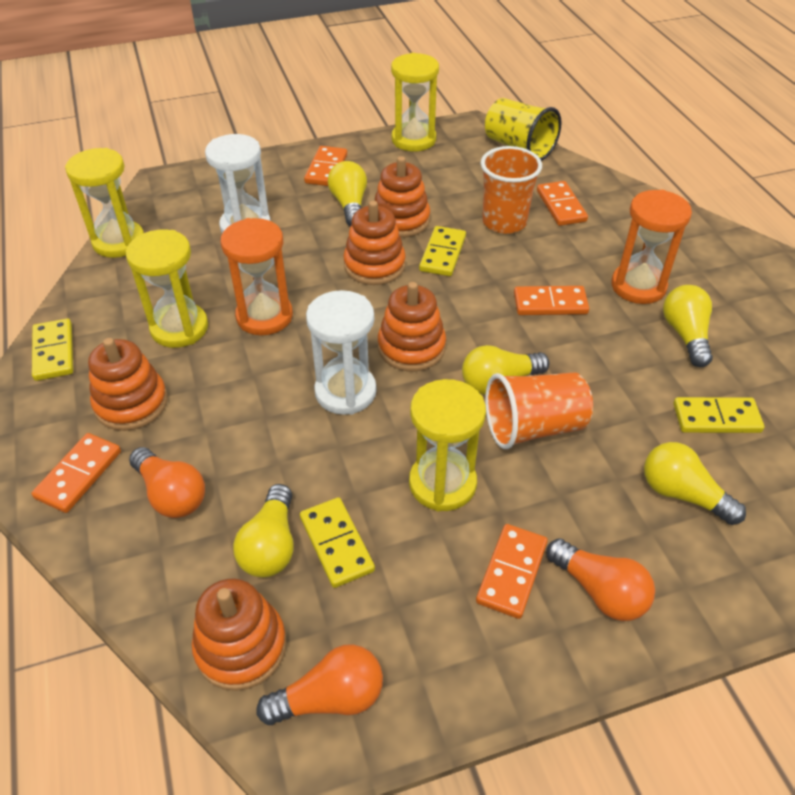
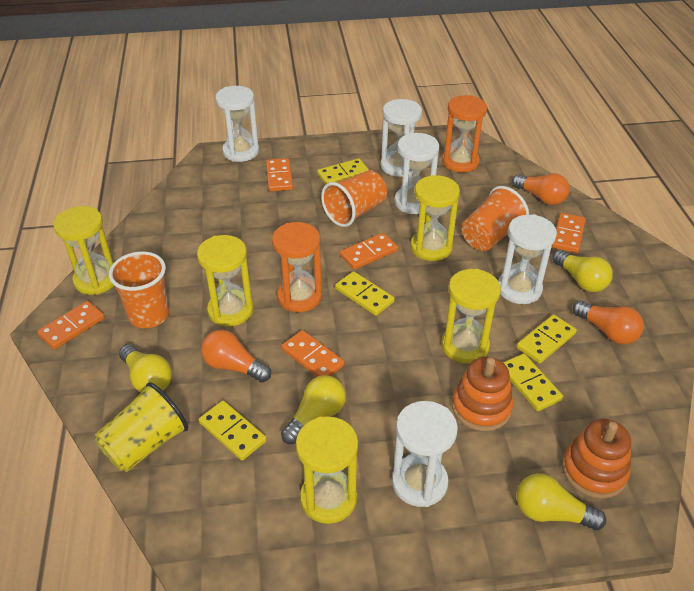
orange cup: 2 -> 3
orange stacking toy: 5 -> 2
white hourglass: 2 -> 5
yellow domino: 4 -> 5
yellow hourglass: 4 -> 5
yellow light bulb: 5 -> 4

